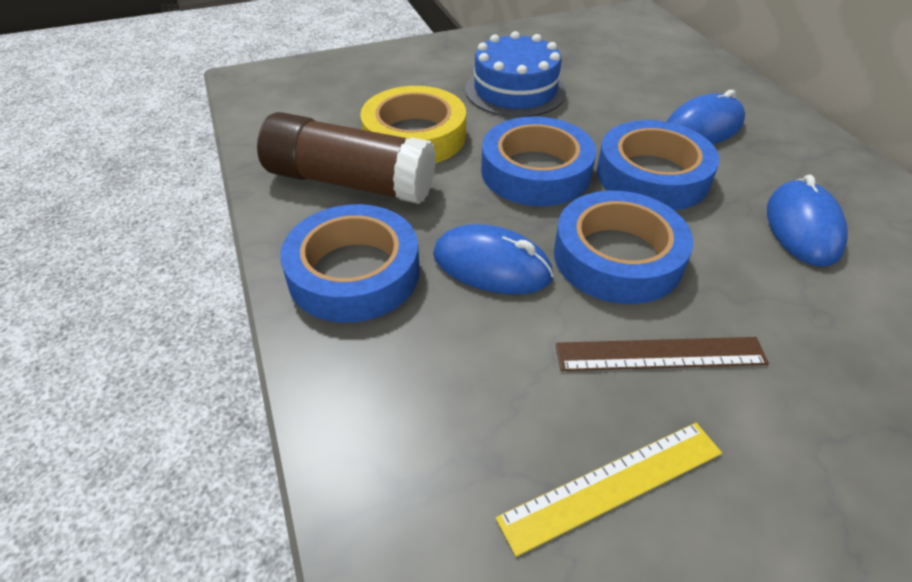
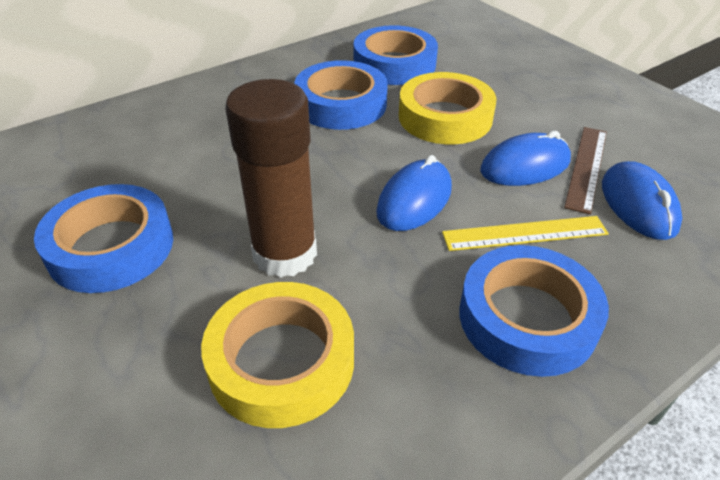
blue cake: 1 -> 0
yellow tape: 1 -> 2

